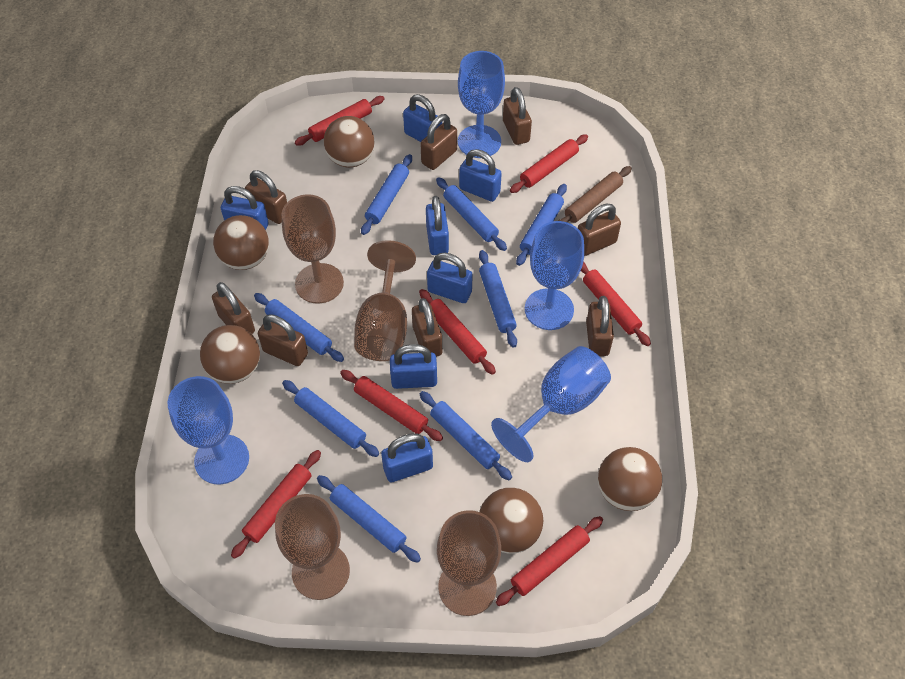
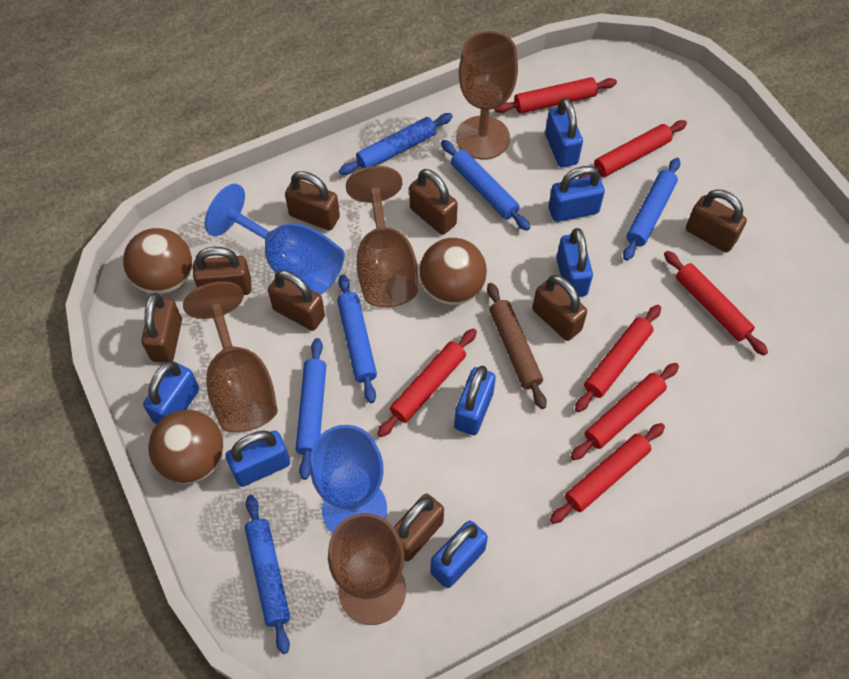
blue goblet: 4 -> 2
blue rolling pin: 8 -> 6
brown ball: 5 -> 3

